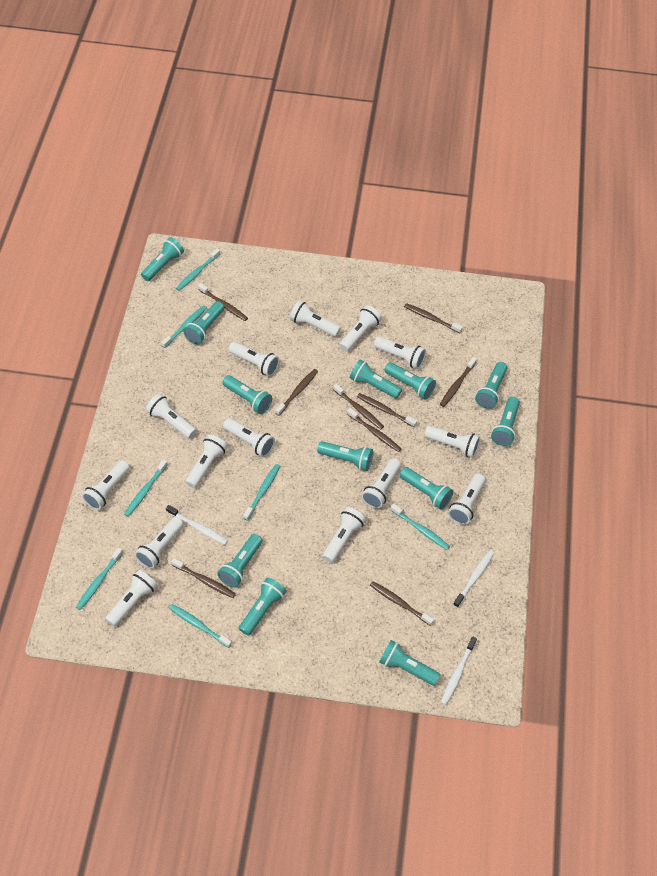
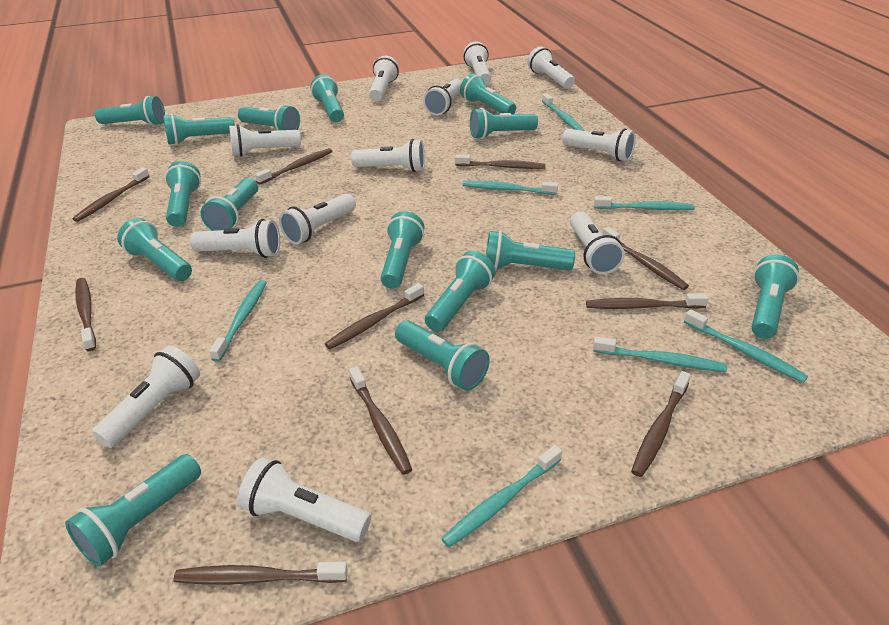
brown toothbrush: 9 -> 10
turquoise flashlight: 12 -> 15
white flashlight: 14 -> 12
white toothbrush: 3 -> 0

